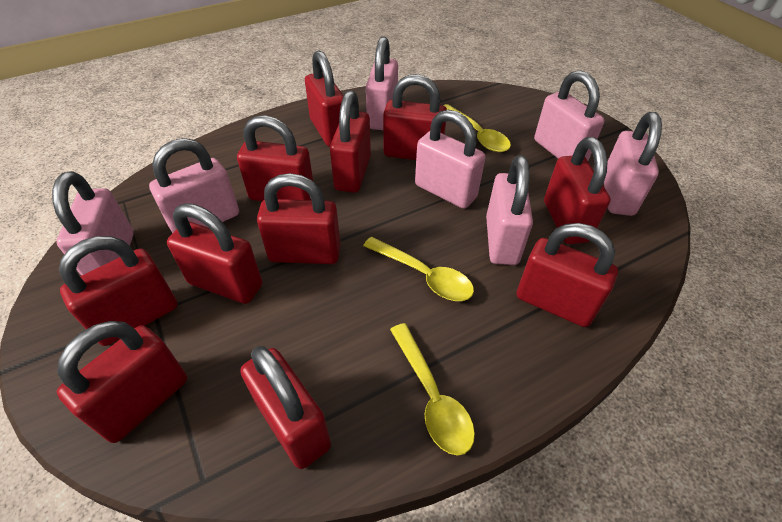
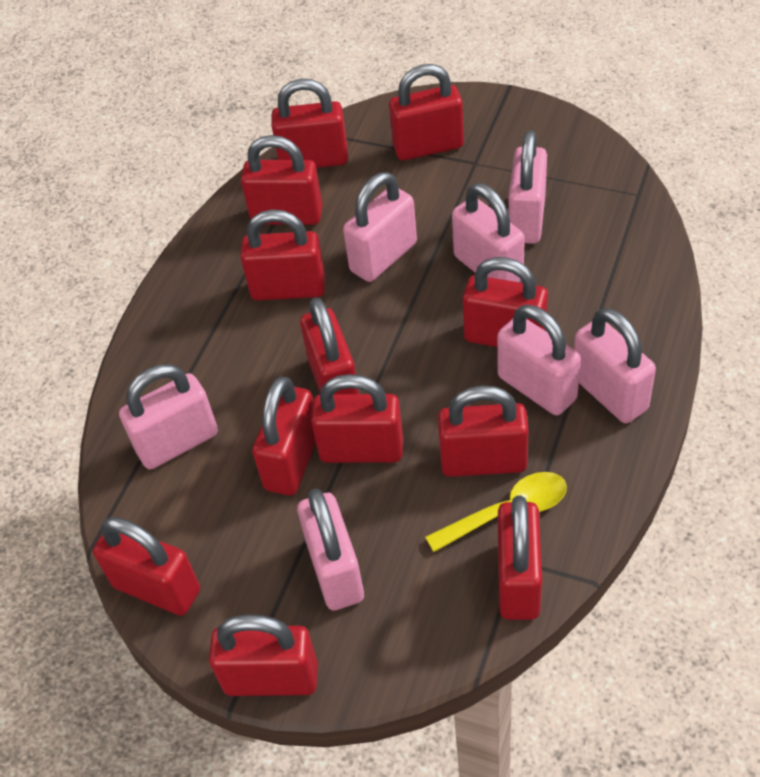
red padlock: 11 -> 12
yellow spoon: 3 -> 1

